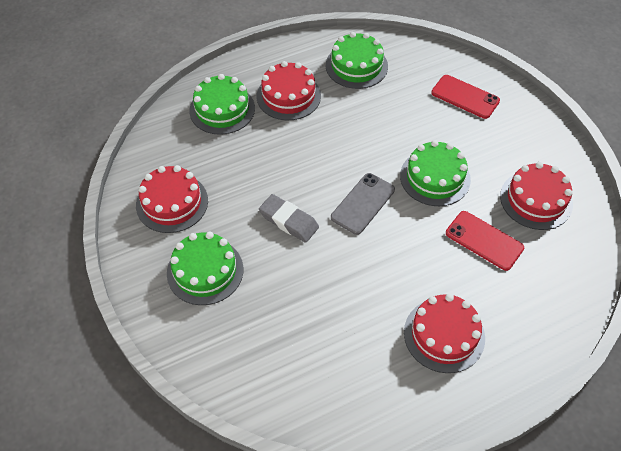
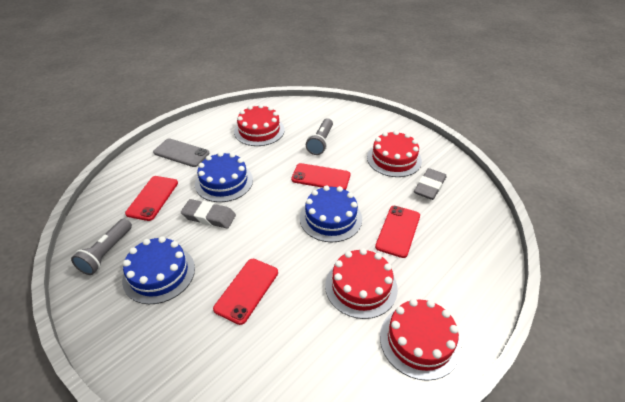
blue cake: 0 -> 3
green cake: 4 -> 0
grey eraser: 1 -> 2
grey flashlight: 0 -> 2
red phone: 2 -> 4

